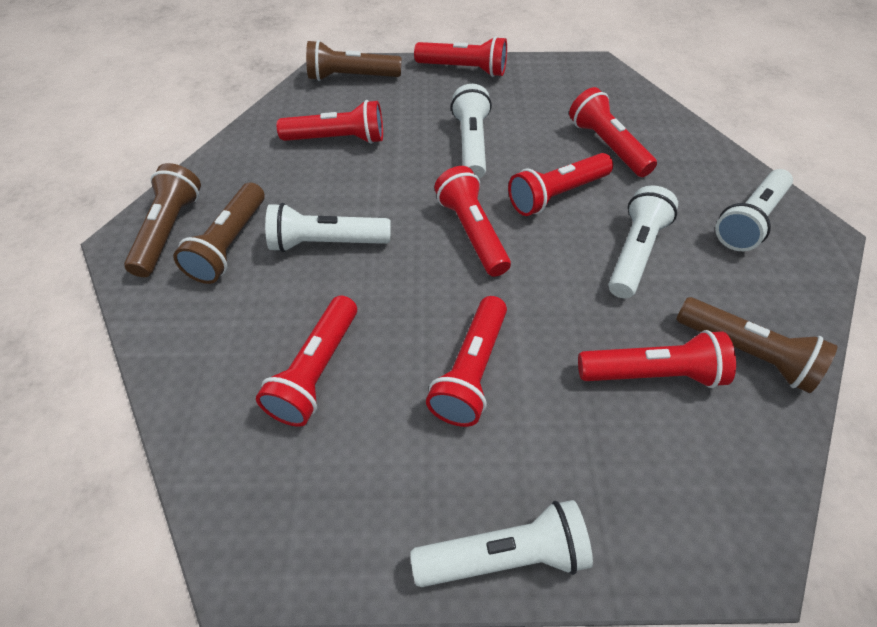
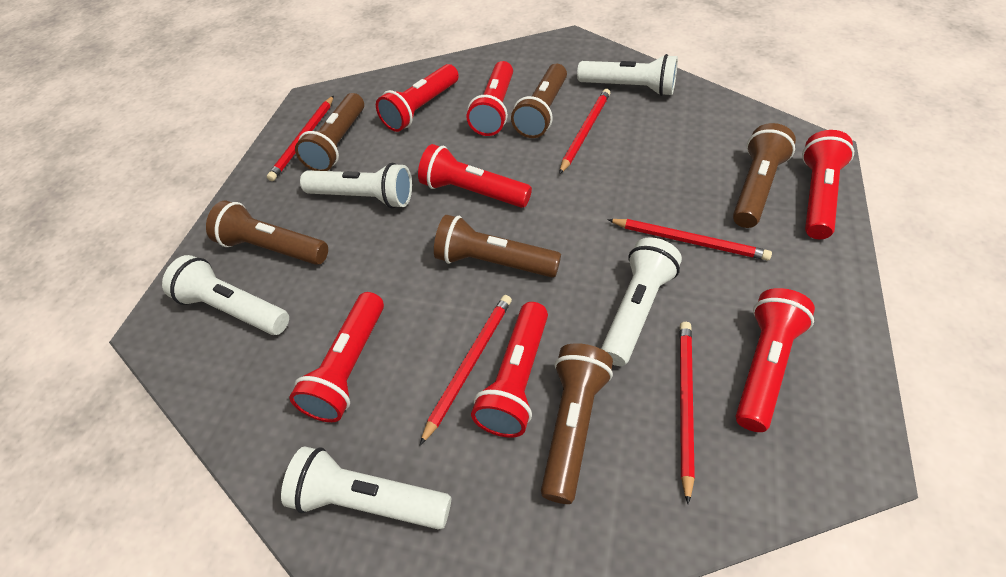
brown flashlight: 4 -> 6
red flashlight: 8 -> 7
red pencil: 0 -> 5

